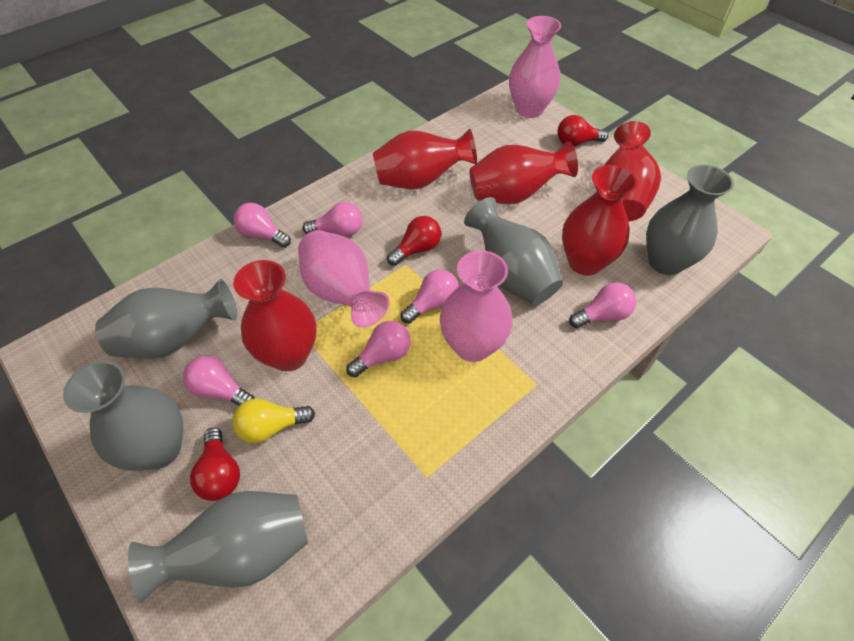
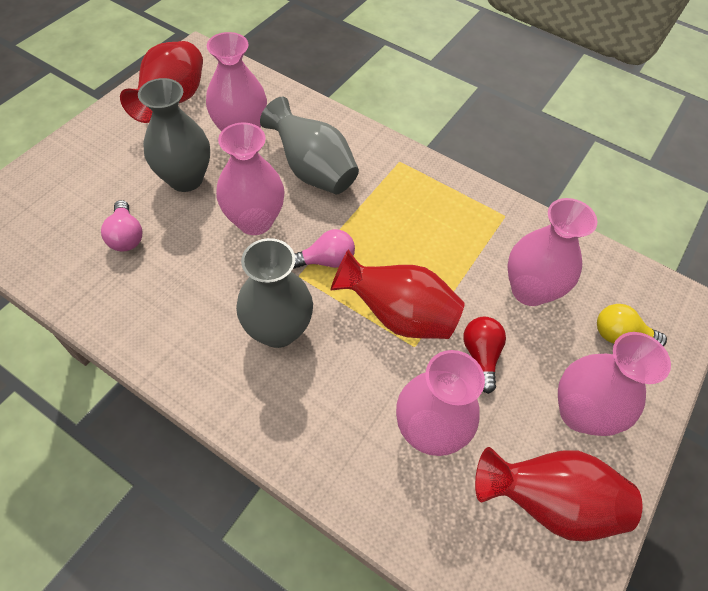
grey vase: 5 -> 3
pink light bulb: 6 -> 2
pink vase: 3 -> 5
red light bulb: 3 -> 1
red vase: 5 -> 3

